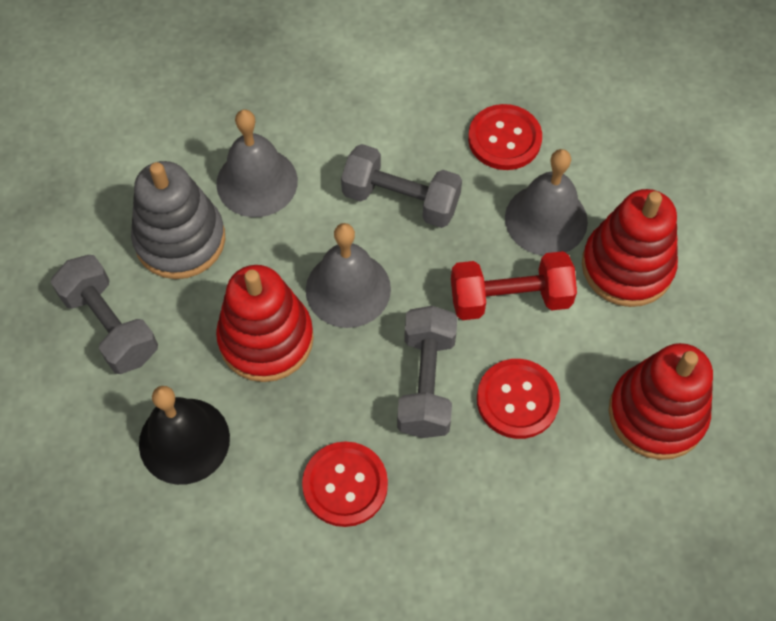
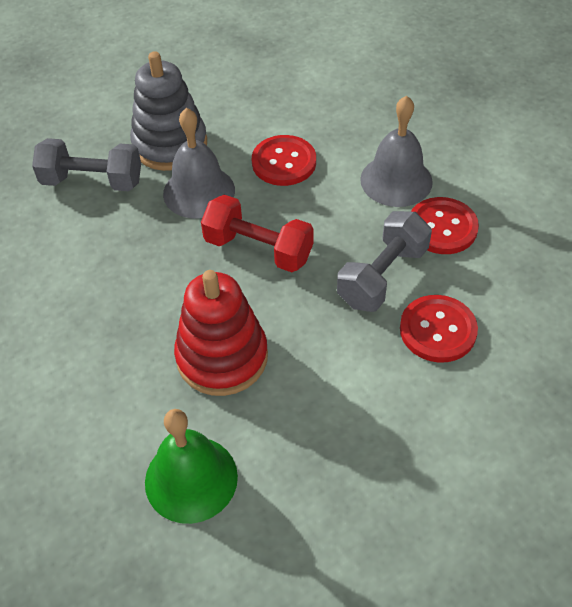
black bell: 1 -> 0
green bell: 0 -> 1
grey bell: 3 -> 2
grey dumbbell: 3 -> 2
red stacking toy: 3 -> 1

